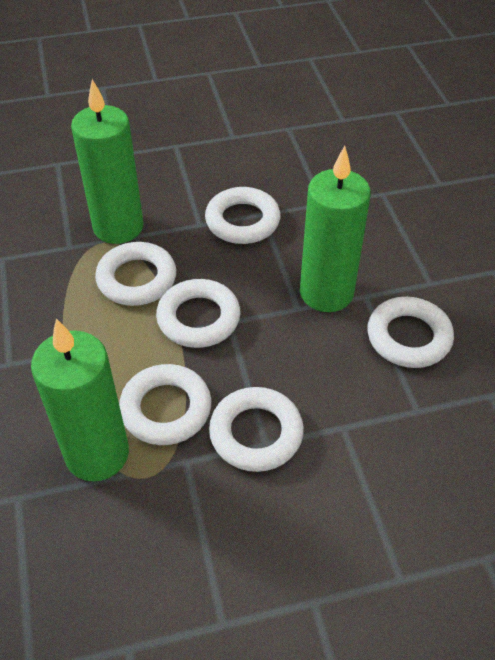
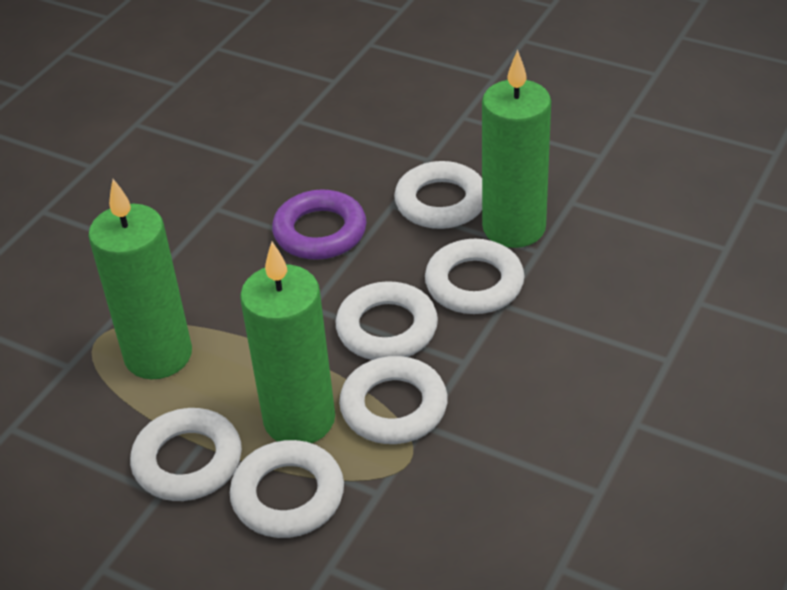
purple ring: 0 -> 1

